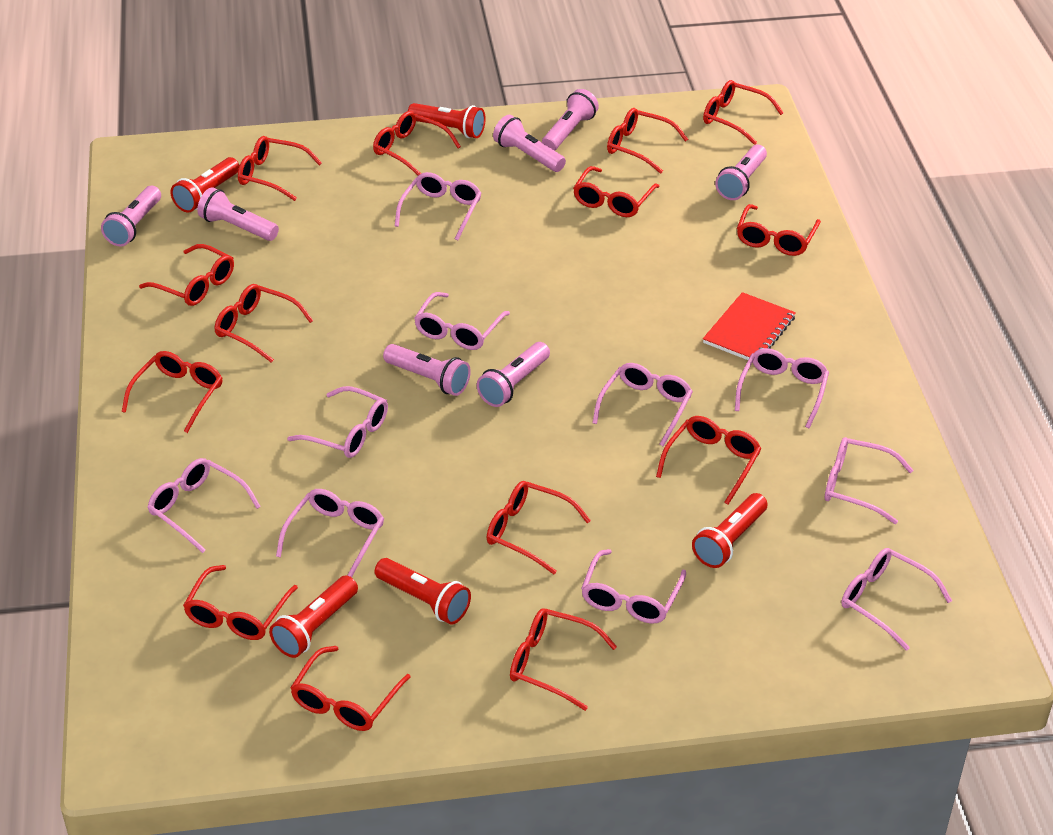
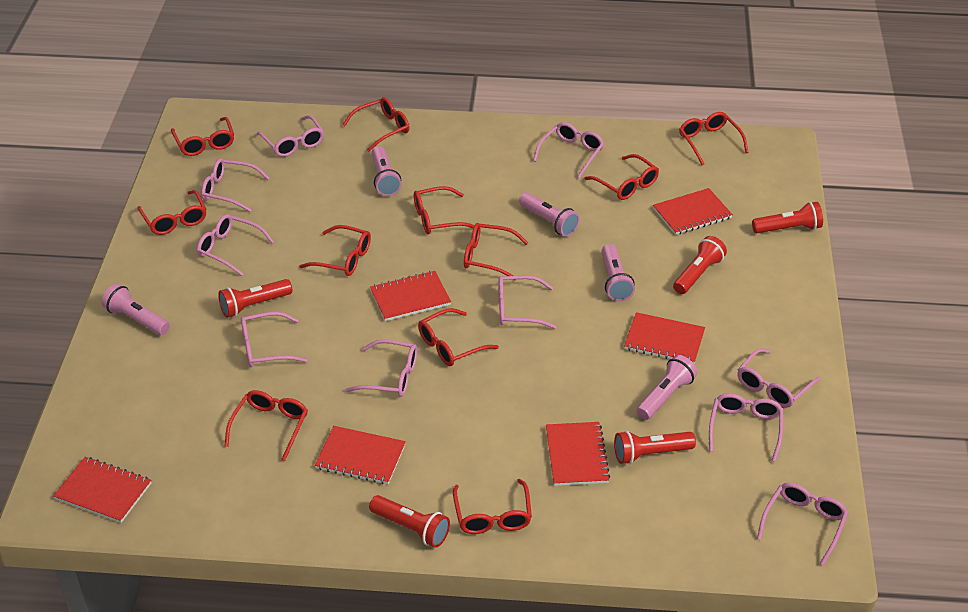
pink flashlight: 7 -> 5
red glasses: 14 -> 11
red notebook: 1 -> 6

